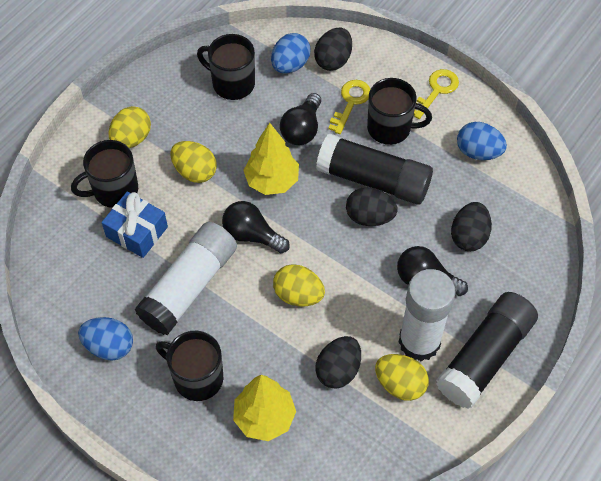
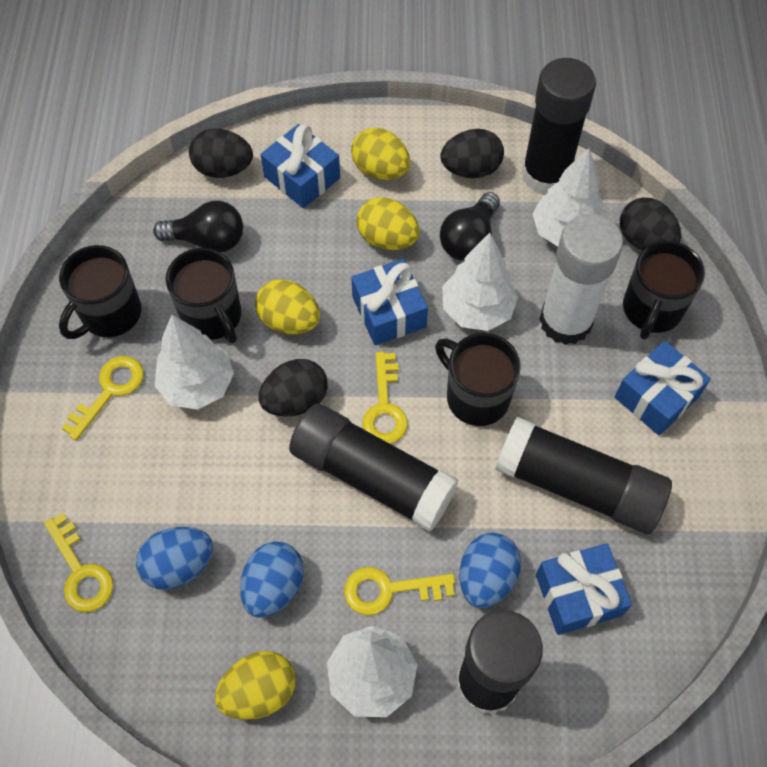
black glue stick: 2 -> 4
black light bulb: 3 -> 2
blue gift: 1 -> 4
white glue stick: 2 -> 1
white tree: 0 -> 4
yellow key: 2 -> 4
yellow tree: 2 -> 0

